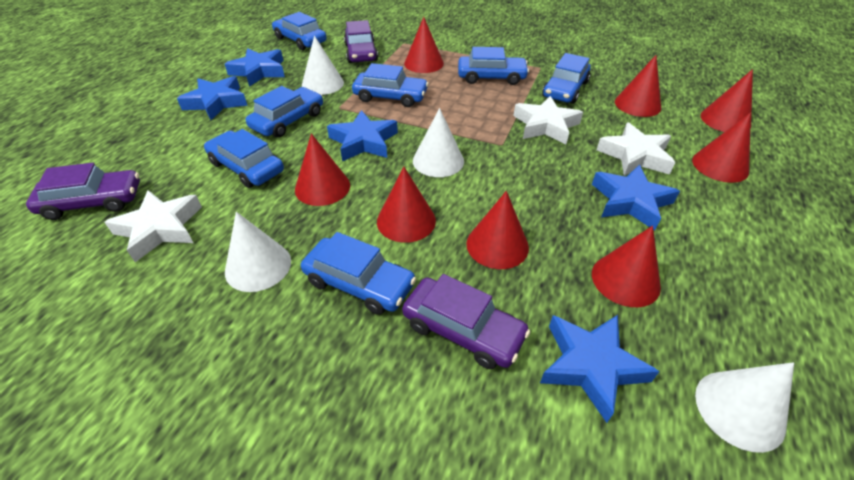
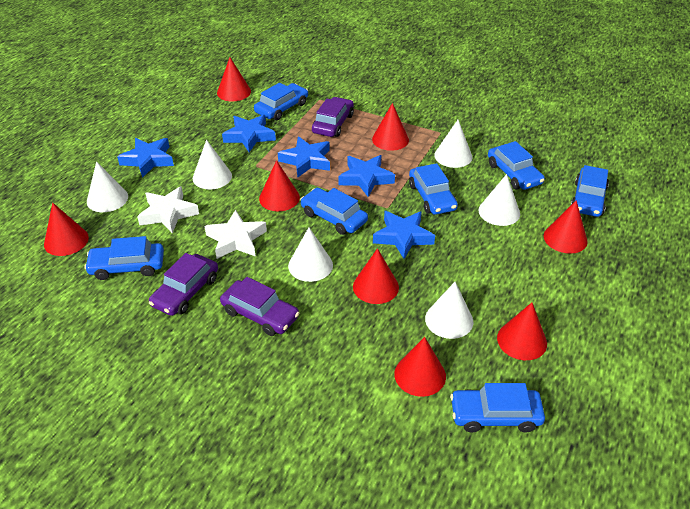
white cone: 4 -> 6
white star: 3 -> 2

